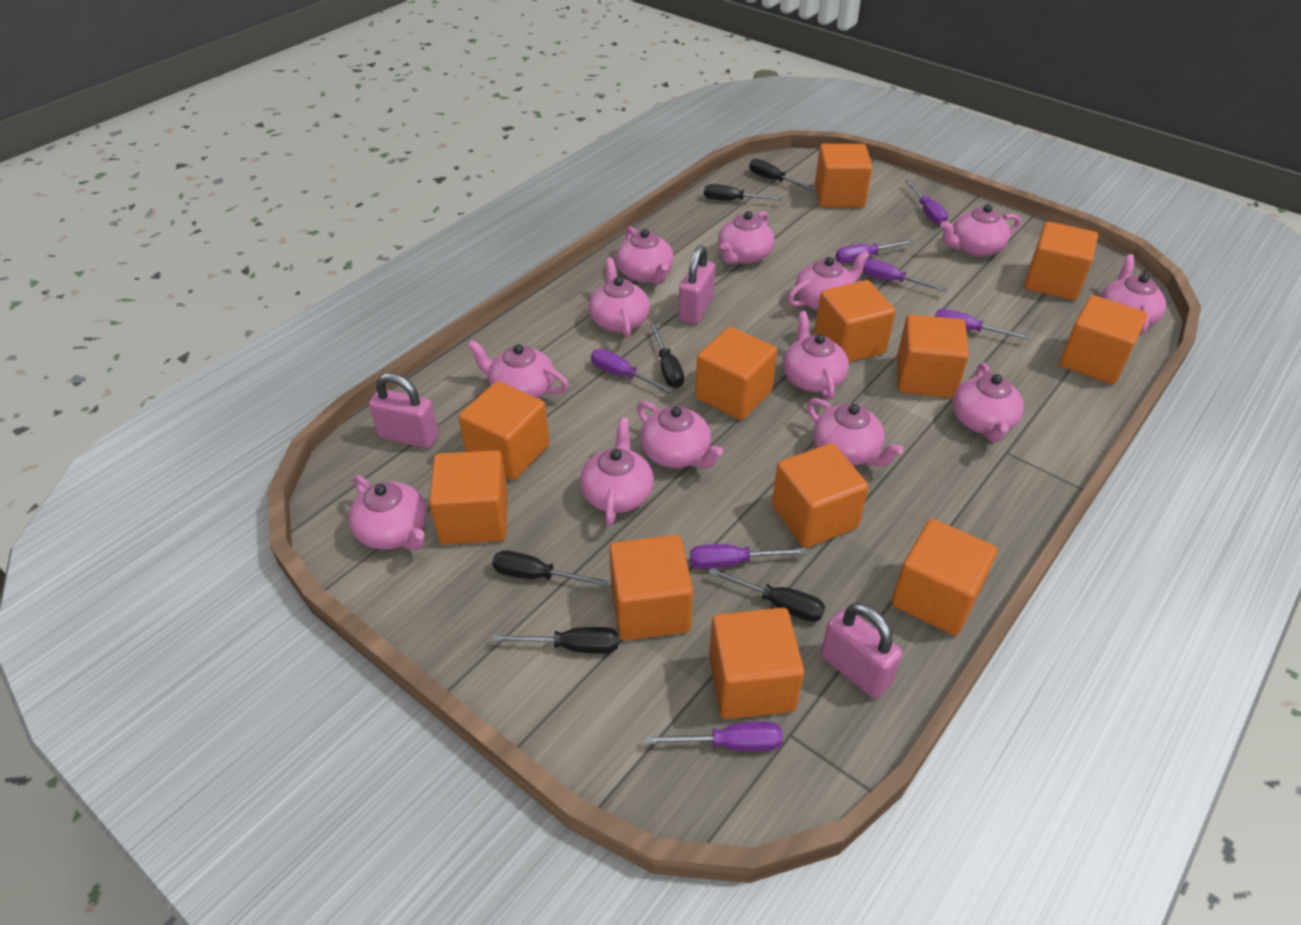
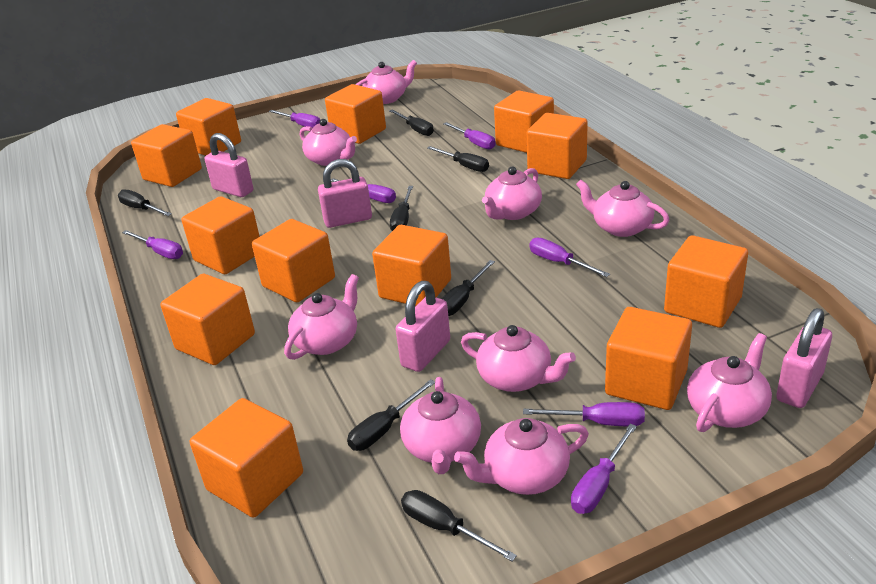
black screwdriver: 6 -> 7
pink padlock: 3 -> 4
pink teapot: 13 -> 9

